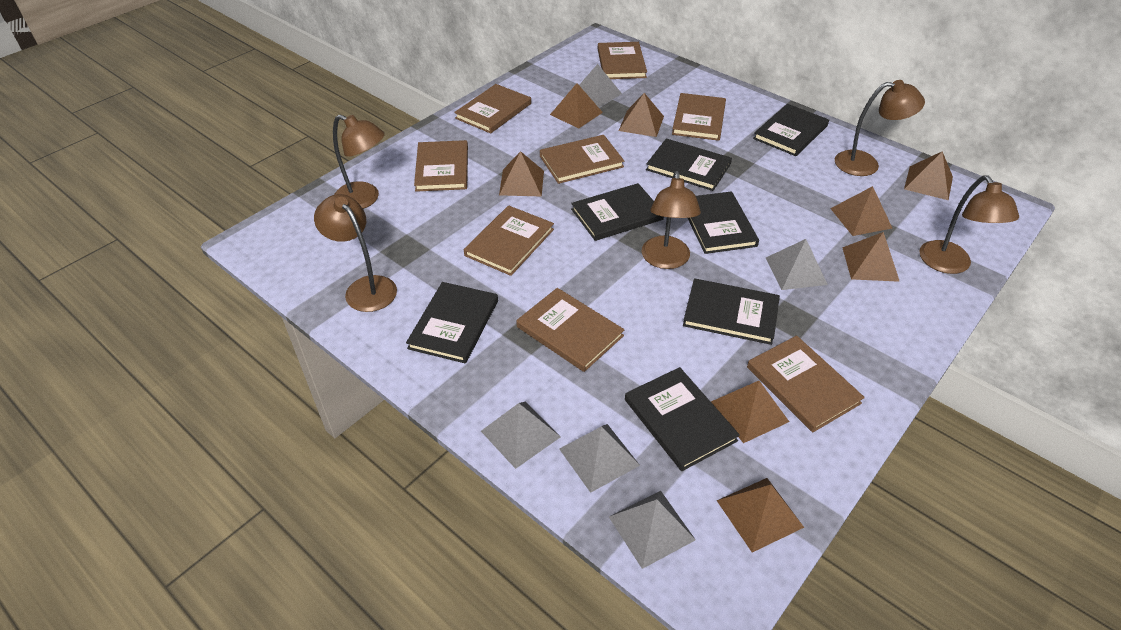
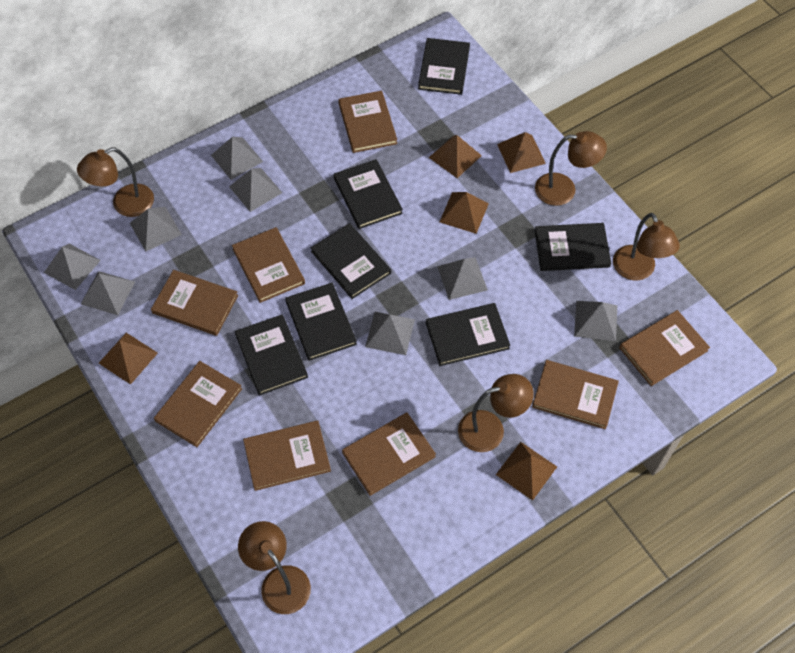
brown pyramid: 8 -> 5
grey pyramid: 5 -> 8

